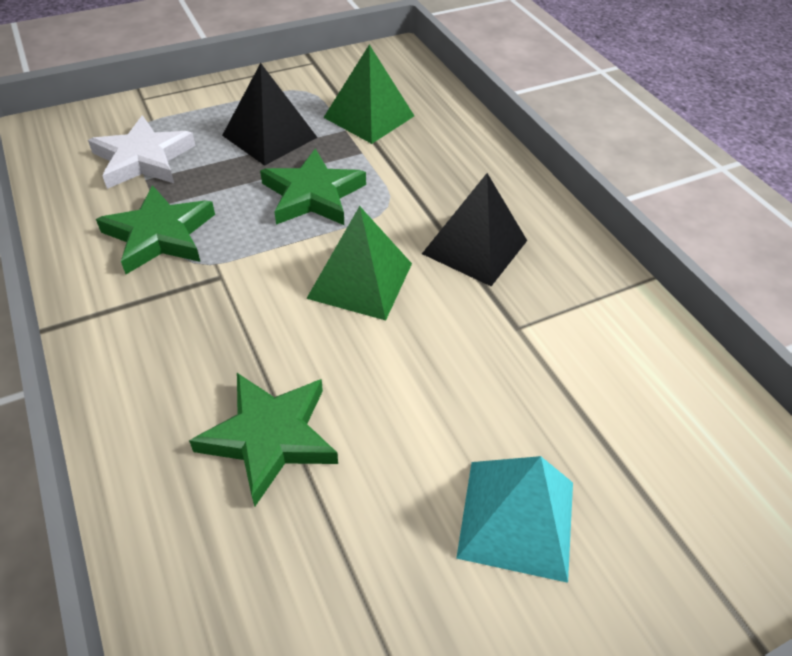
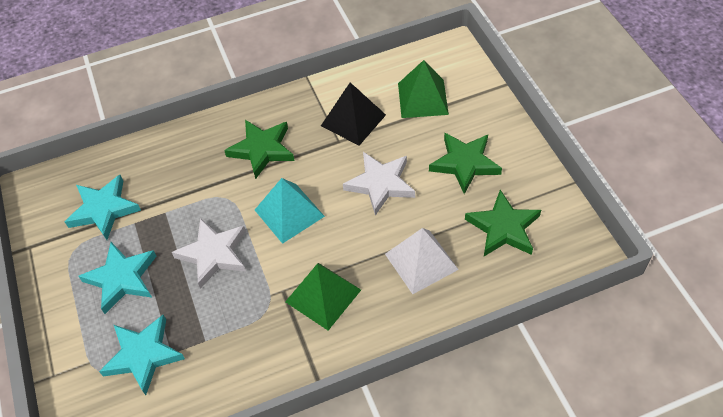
black pyramid: 2 -> 1
turquoise star: 0 -> 3
white pyramid: 0 -> 1
white star: 1 -> 2

